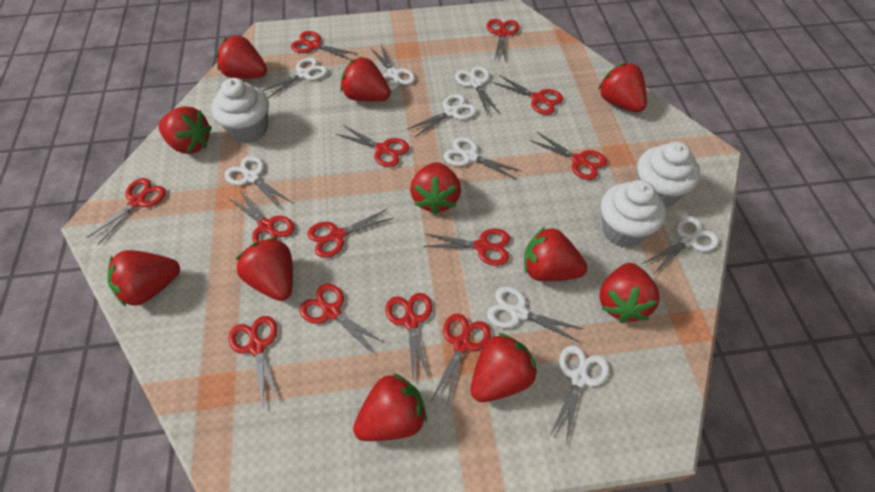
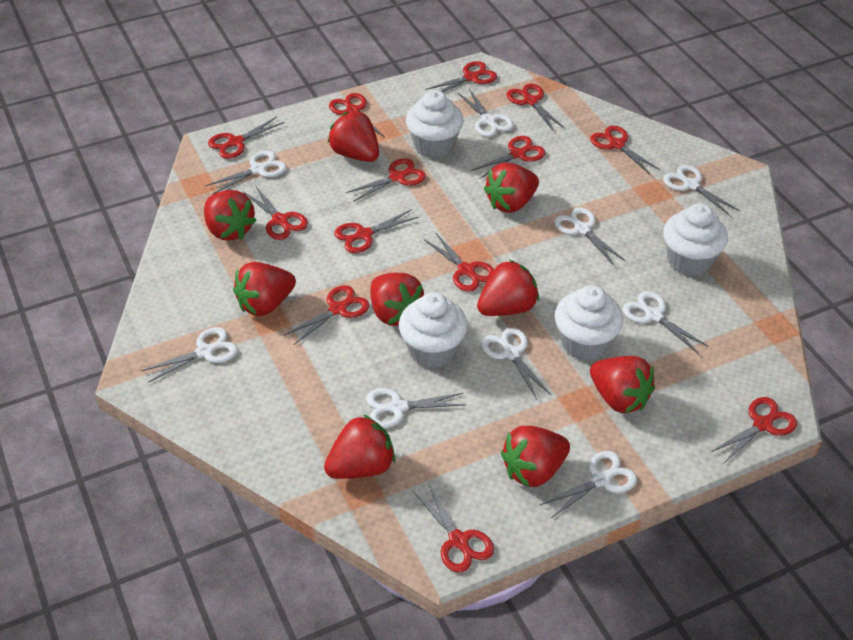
red strawberry: 11 -> 9
white cupcake: 3 -> 4

